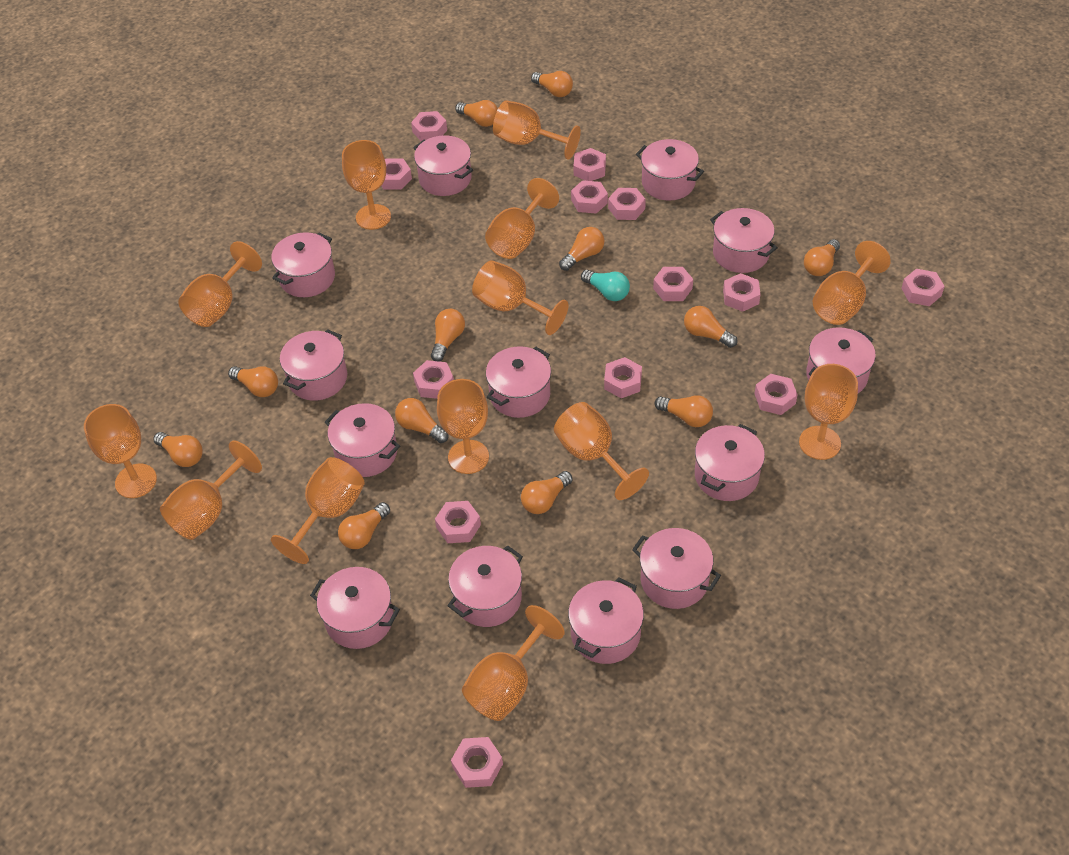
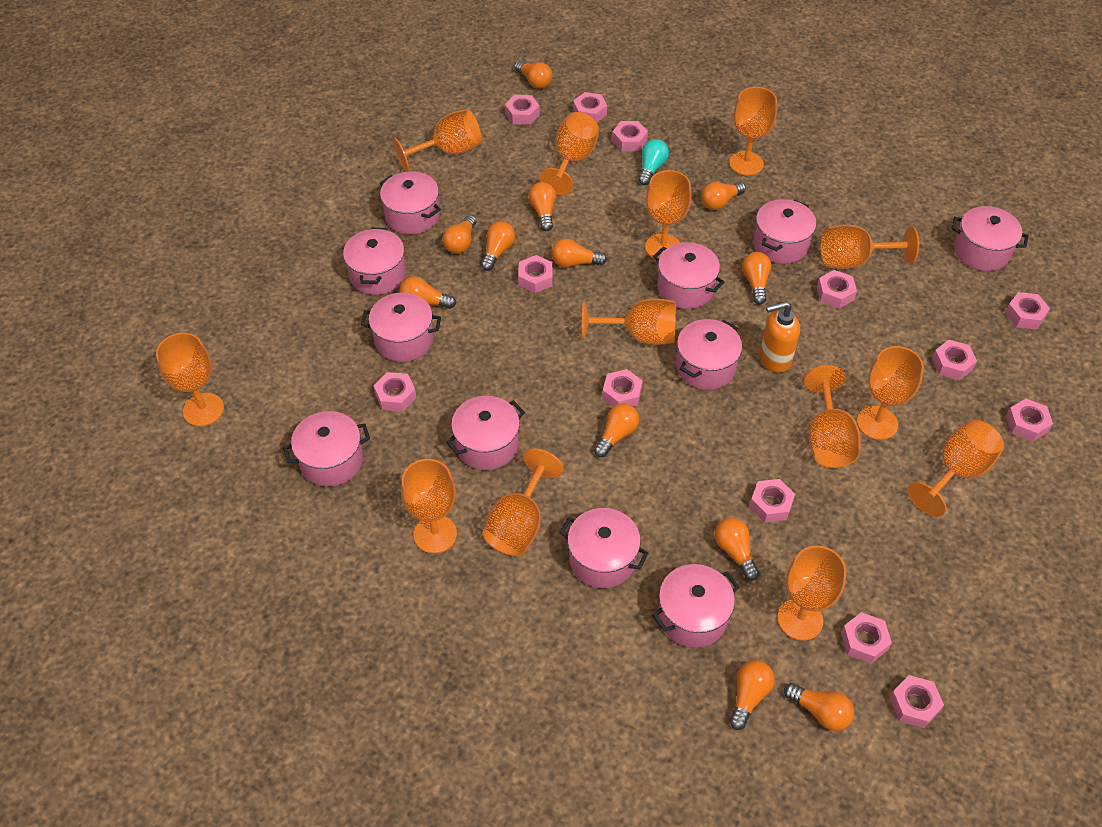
orange soap dispenser: 0 -> 1
pink pot: 13 -> 11

